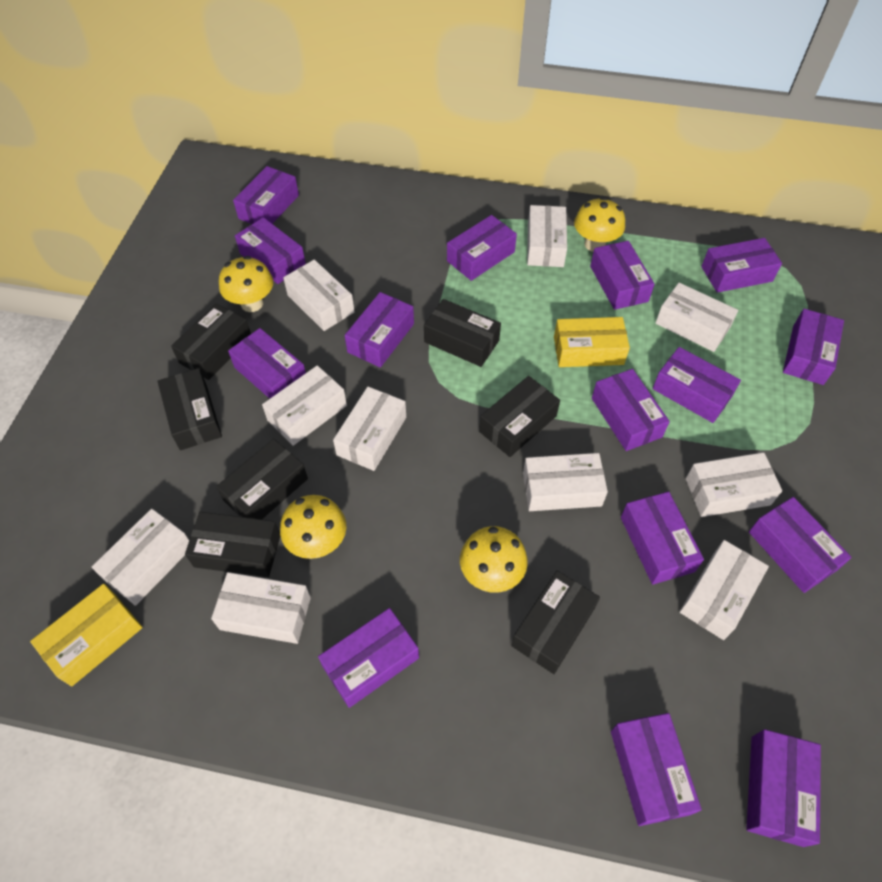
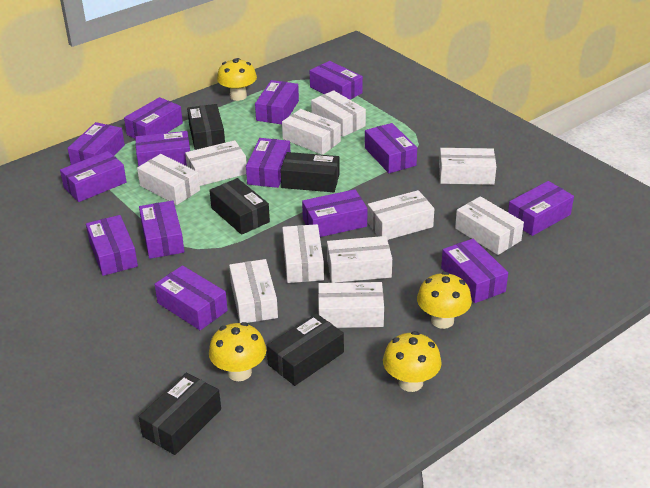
black box: 7 -> 5
purple box: 15 -> 14
white box: 10 -> 11
yellow box: 2 -> 0

